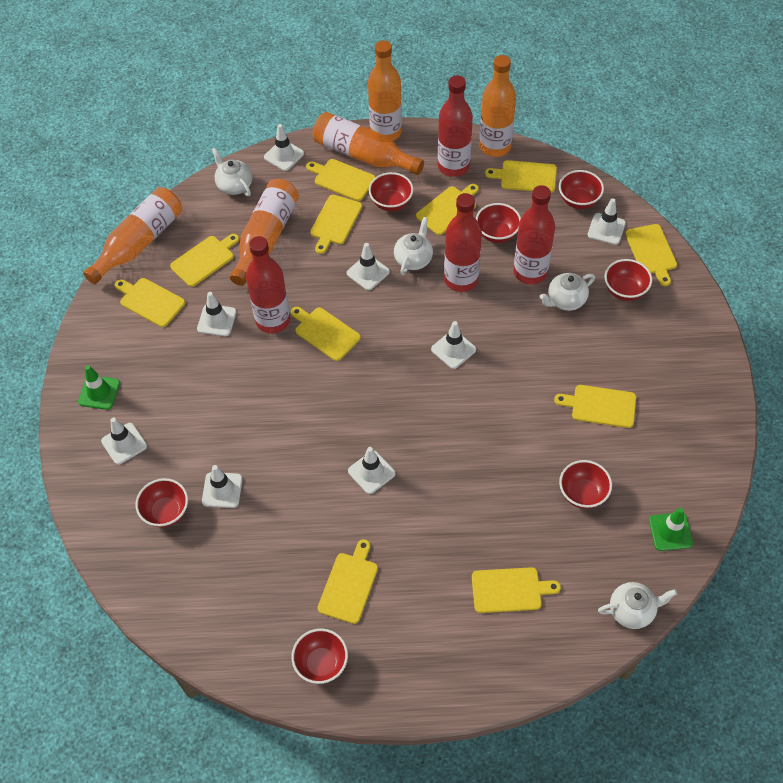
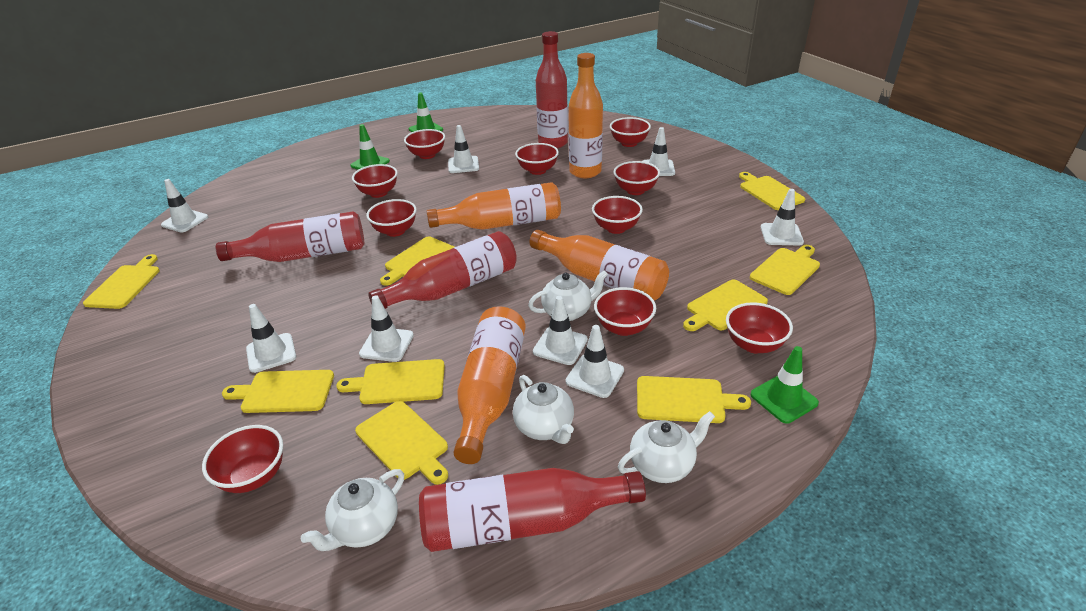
green traffic cone: 2 -> 3
orange bottle: 5 -> 4
red bowl: 7 -> 10
yellow cutting board: 11 -> 9

